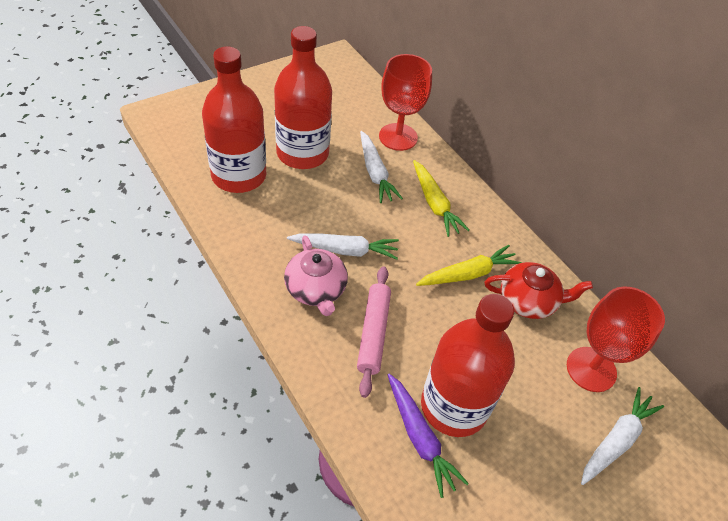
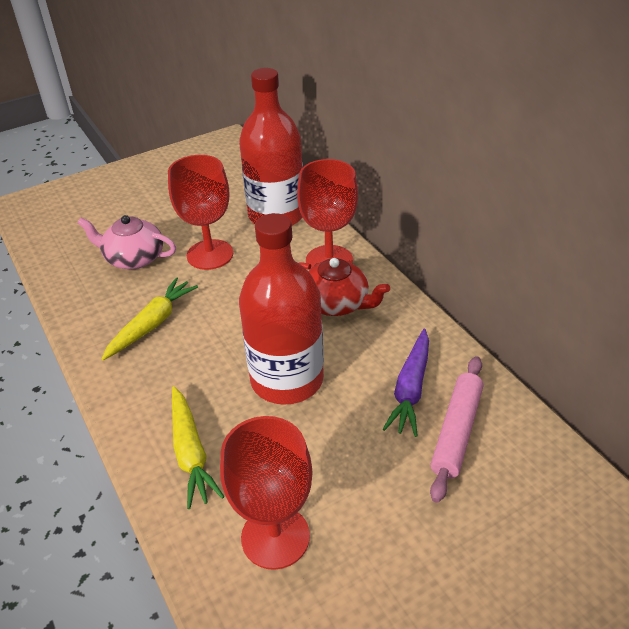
red bottle: 3 -> 2
red goblet: 2 -> 3
white carrot: 3 -> 0

